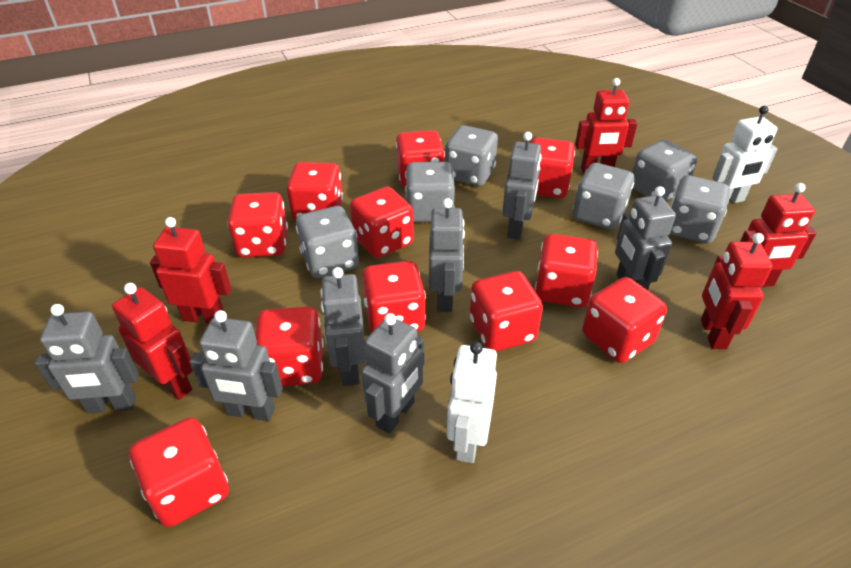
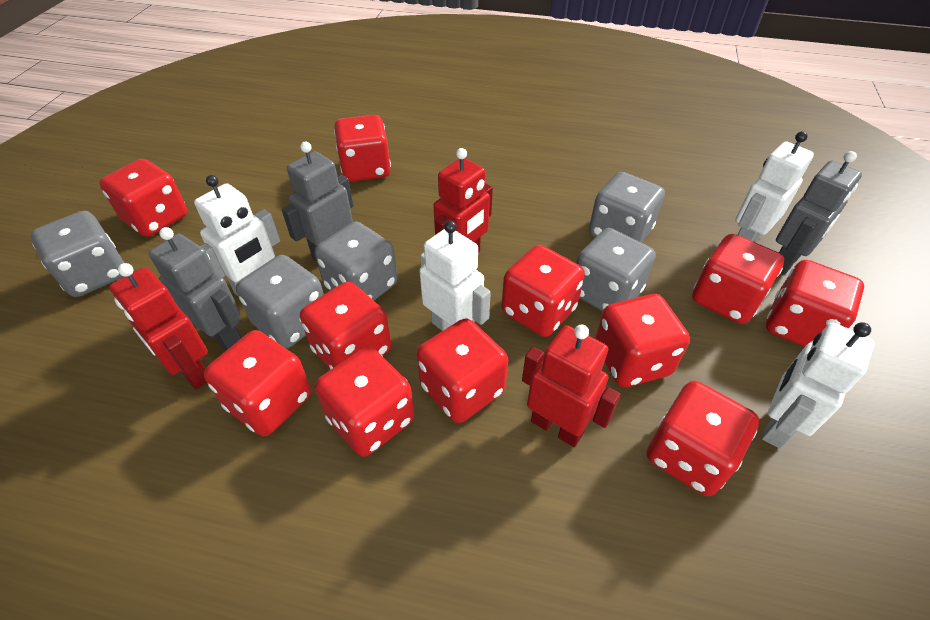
grey dice: 6 -> 5
grey robot: 7 -> 3
red robot: 5 -> 3
white robot: 2 -> 4

